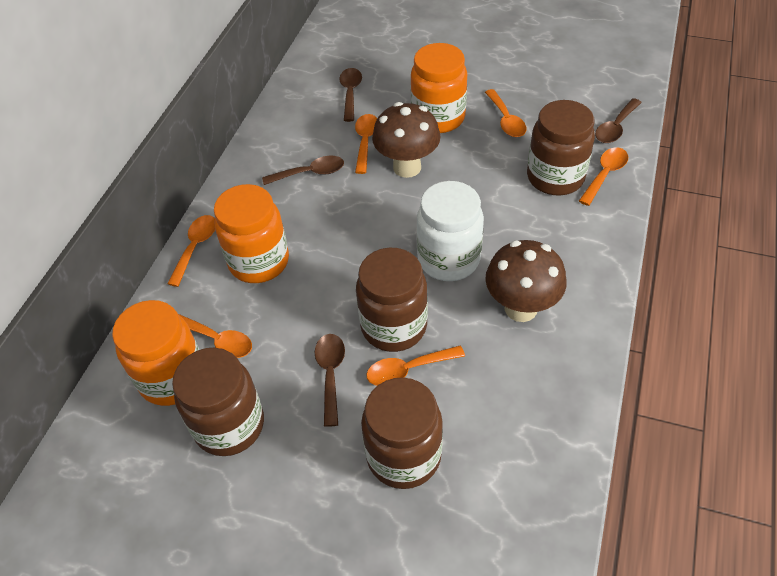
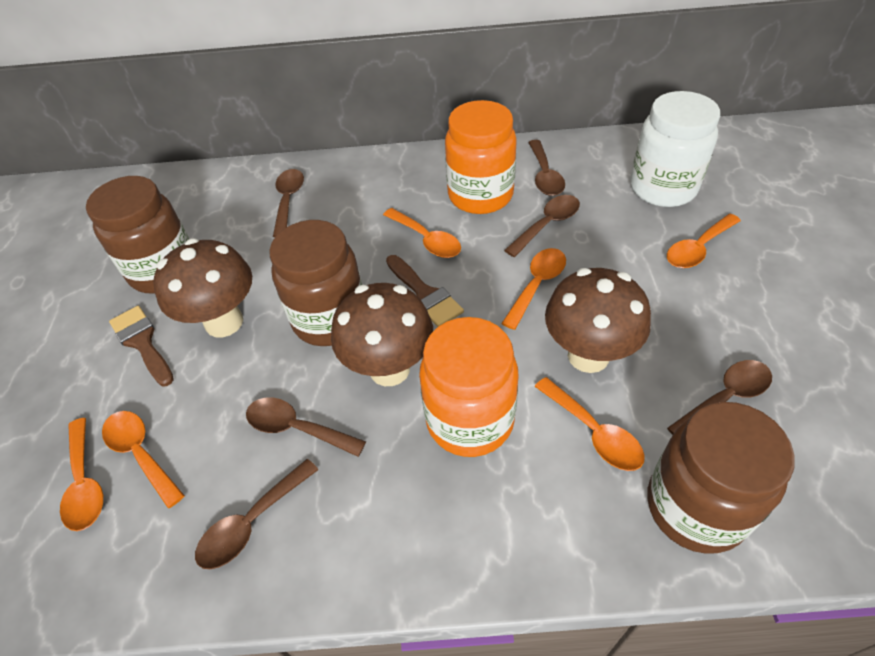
brown brush: 0 -> 2
brown jar: 4 -> 3
brown mushroom: 2 -> 3
brown spoon: 4 -> 6
orange jar: 3 -> 2

